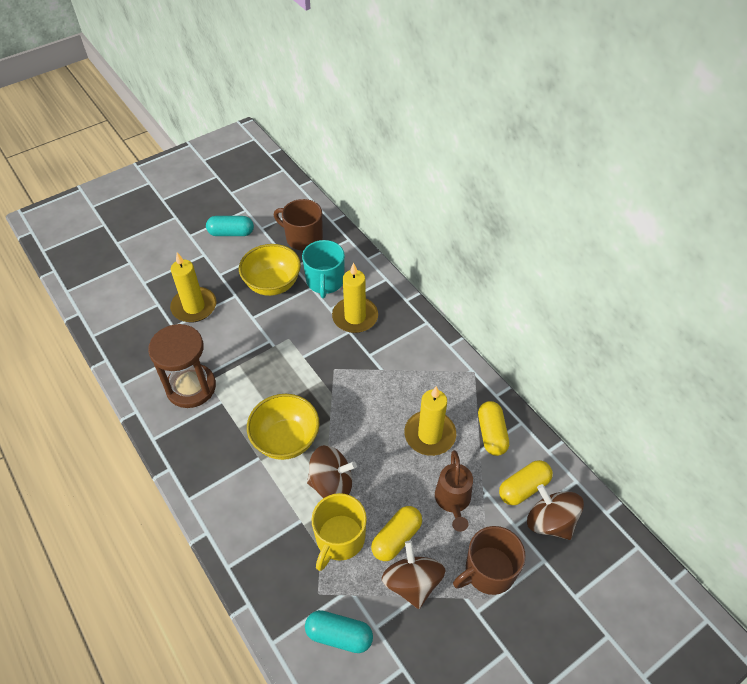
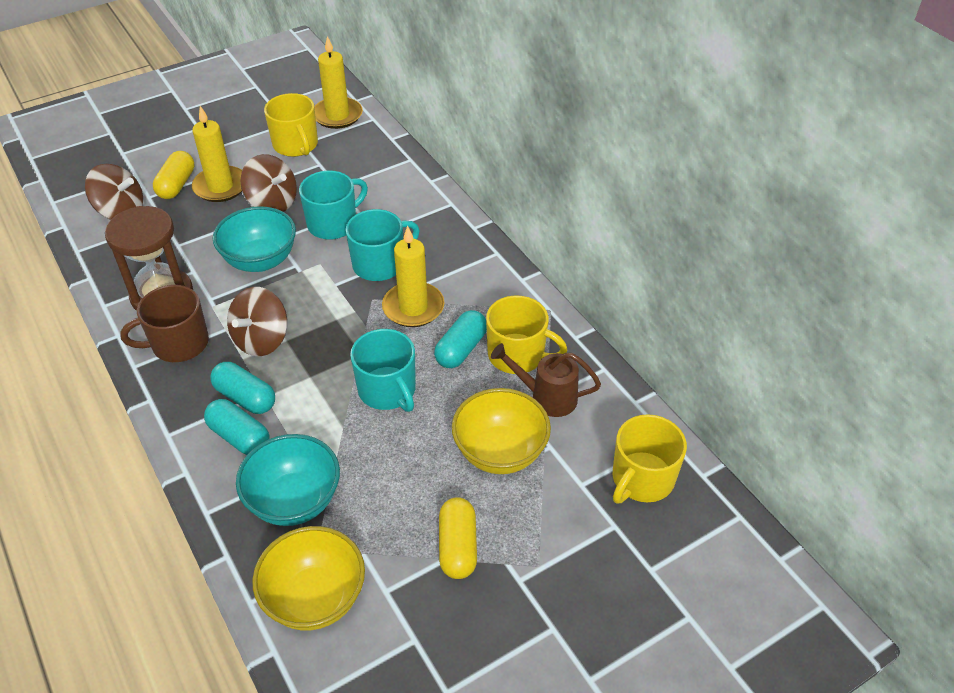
brown mug: 2 -> 1
turquoise bowl: 0 -> 2
turquoise capsule: 2 -> 3
turquoise mug: 1 -> 3
yellow capsule: 3 -> 2
yellow mug: 1 -> 3

